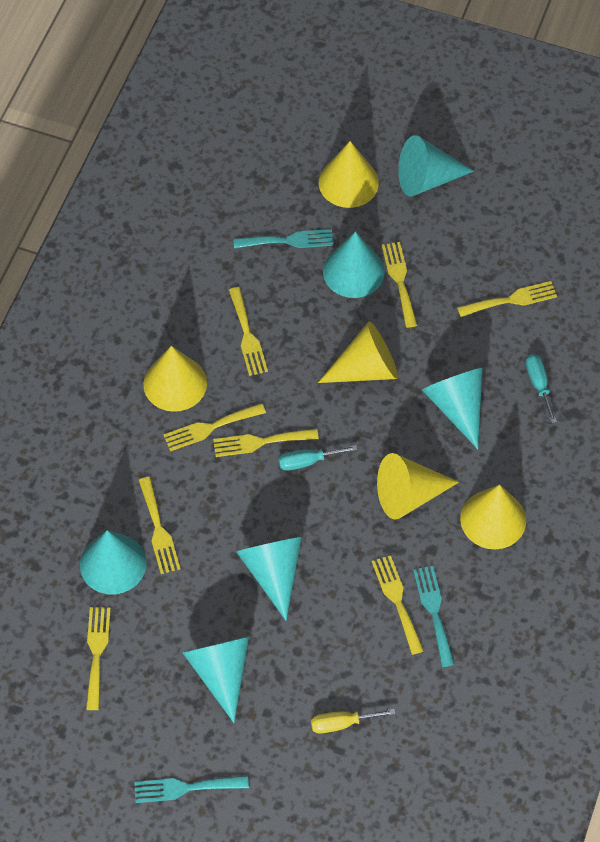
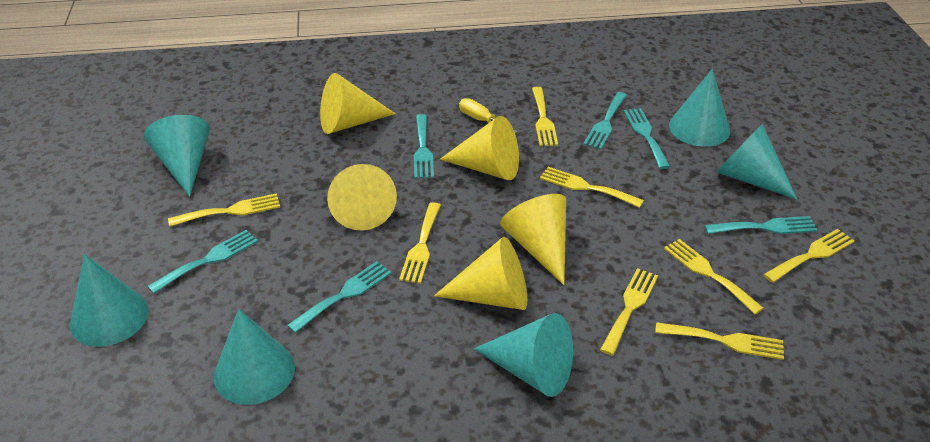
turquoise fork: 3 -> 6
turquoise screwdriver: 2 -> 0

